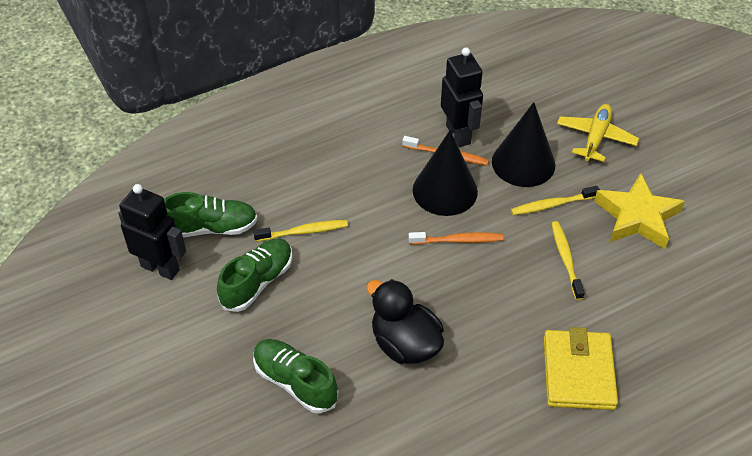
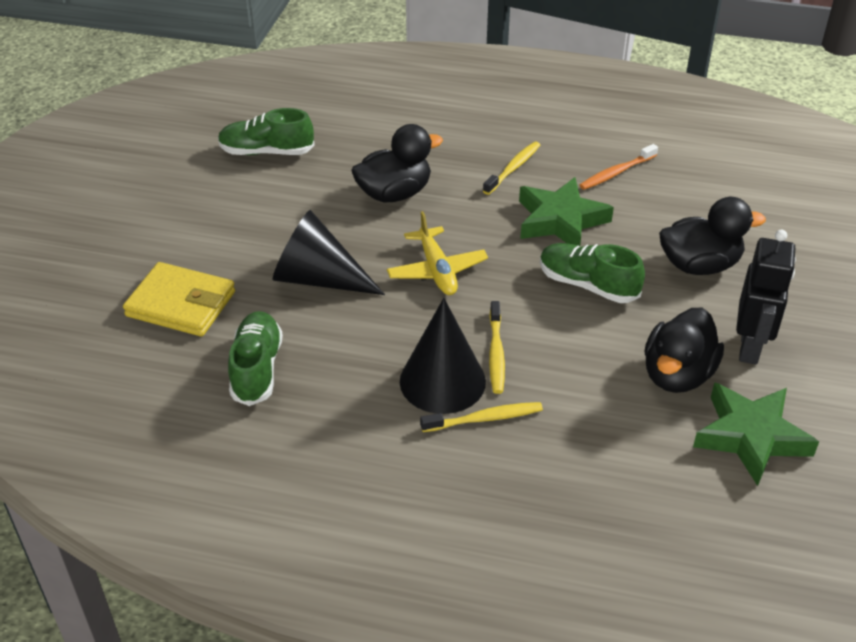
black duck: 1 -> 3
black robot: 2 -> 1
green star: 0 -> 2
orange toothbrush: 2 -> 1
yellow star: 1 -> 0

